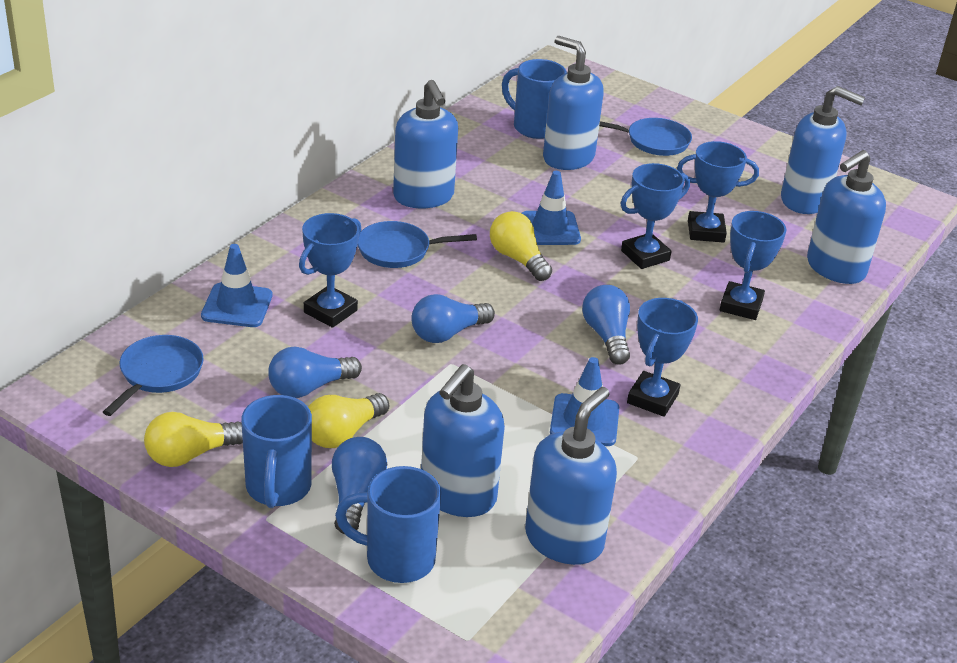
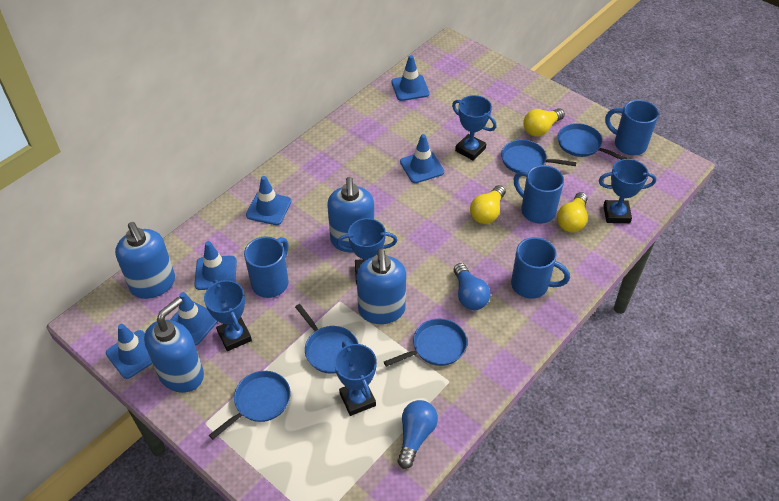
blue light bulb: 4 -> 2
blue mug: 3 -> 4
blue pan: 3 -> 5
blue soap dispenser: 6 -> 4
blue traffic cone: 3 -> 6

